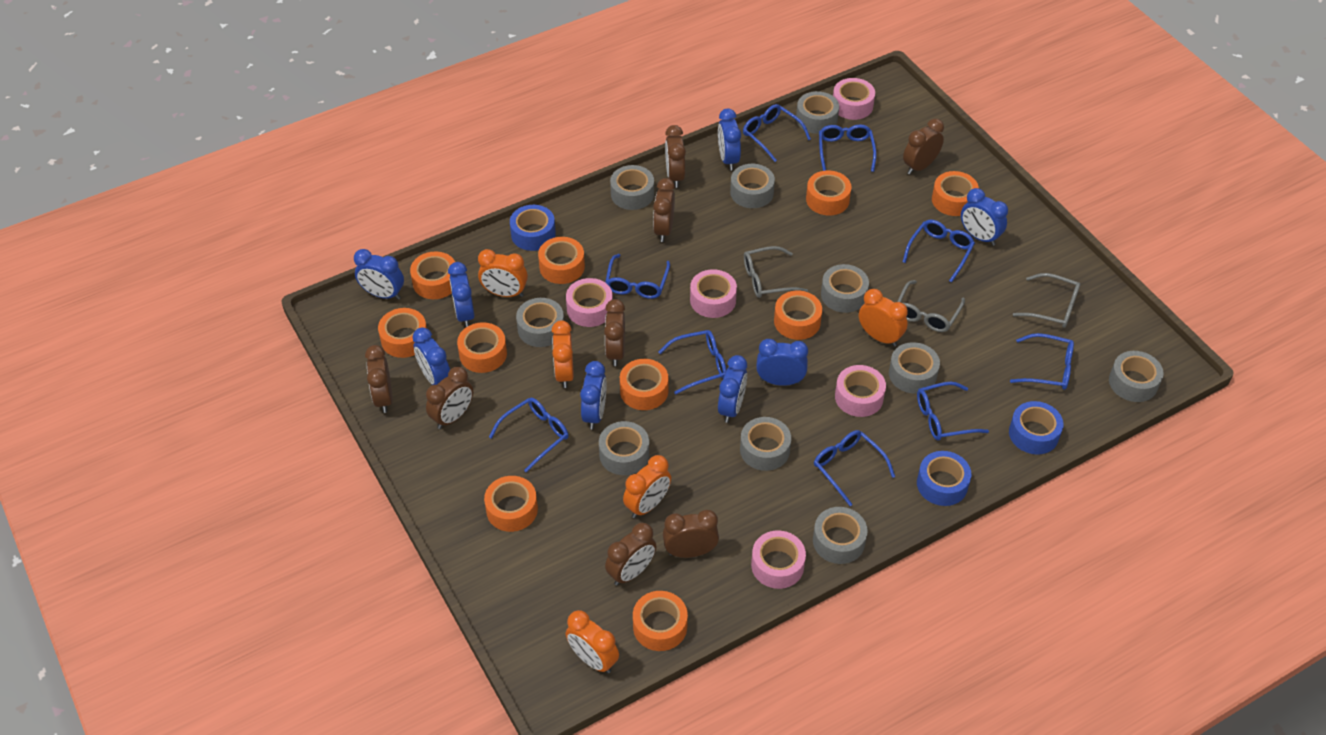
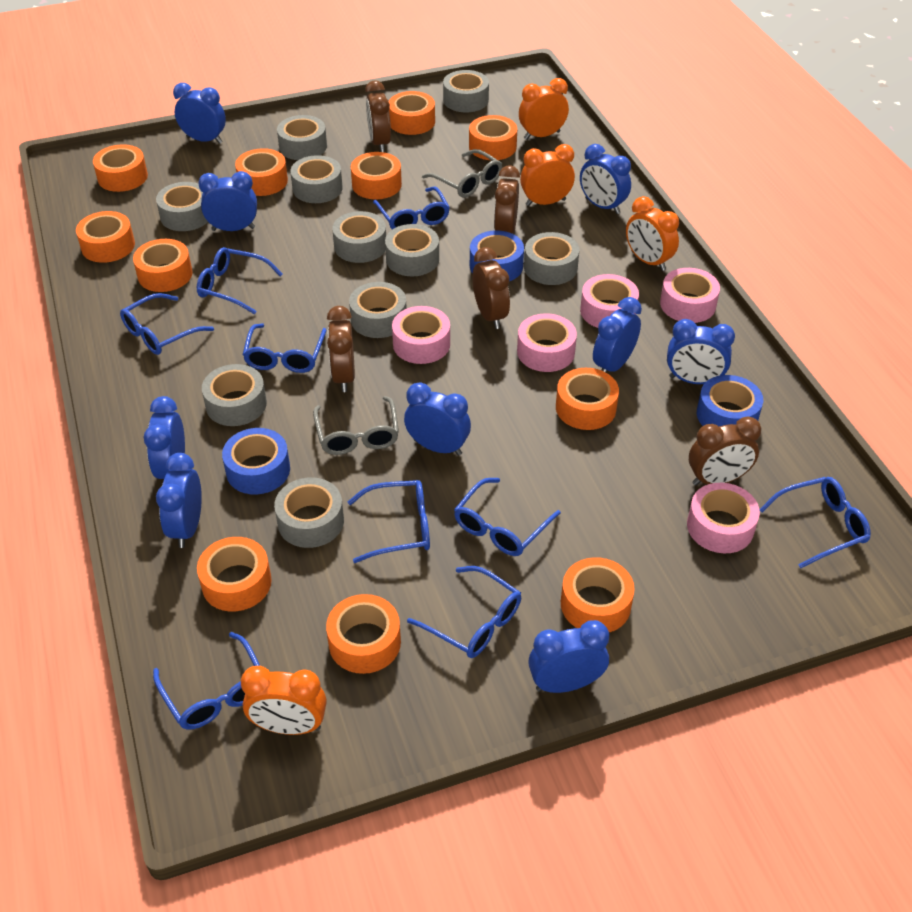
blue clock: 8 -> 9
brown clock: 8 -> 5
grey glasses: 3 -> 2
orange clock: 5 -> 4
orange tape: 10 -> 11

